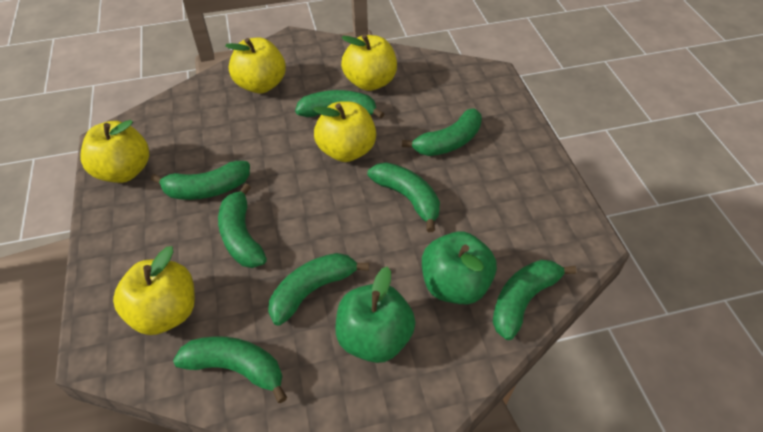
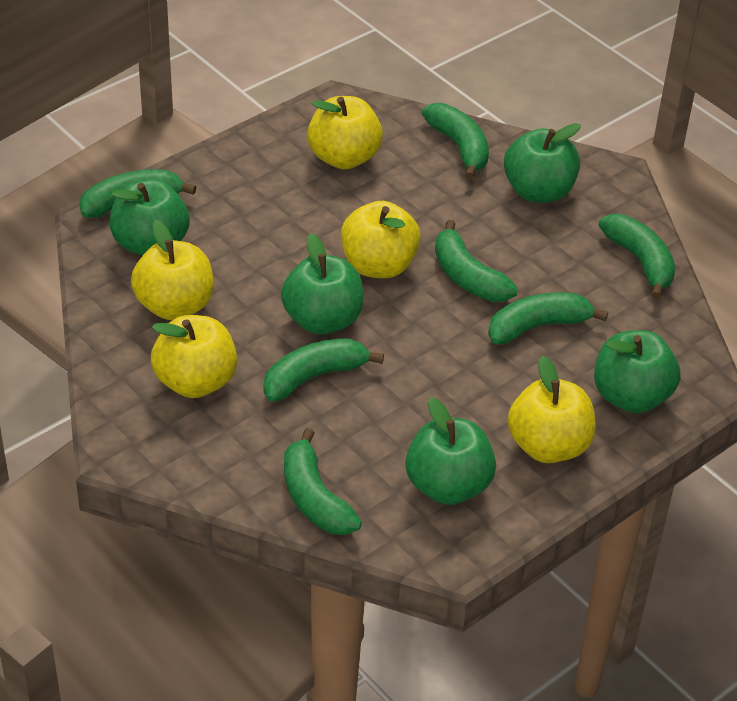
green apple: 2 -> 5
green banana: 8 -> 7

